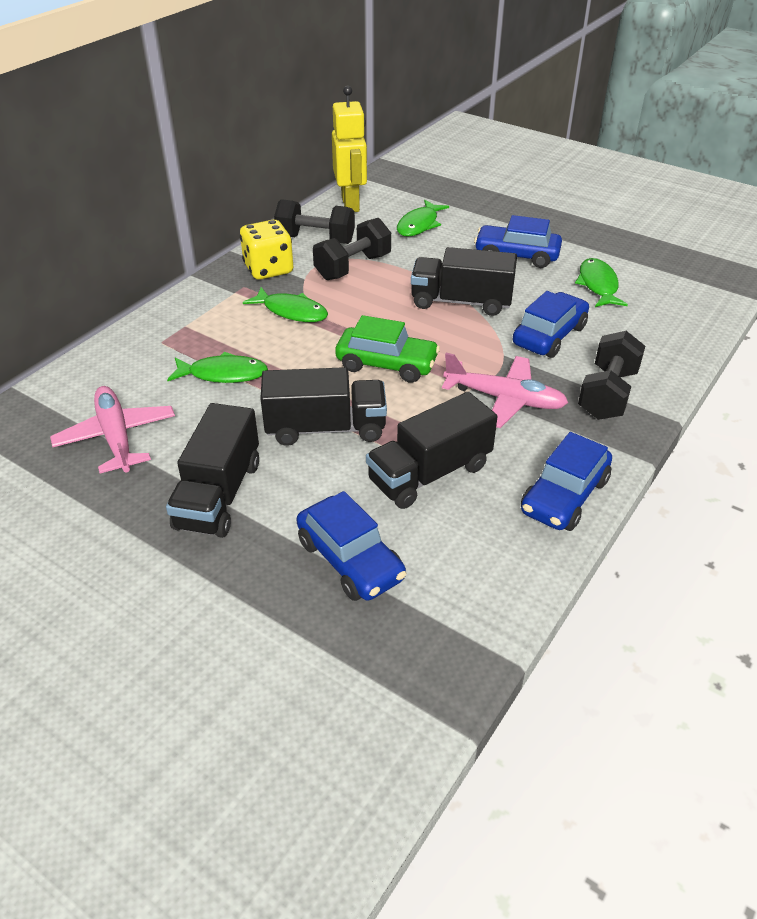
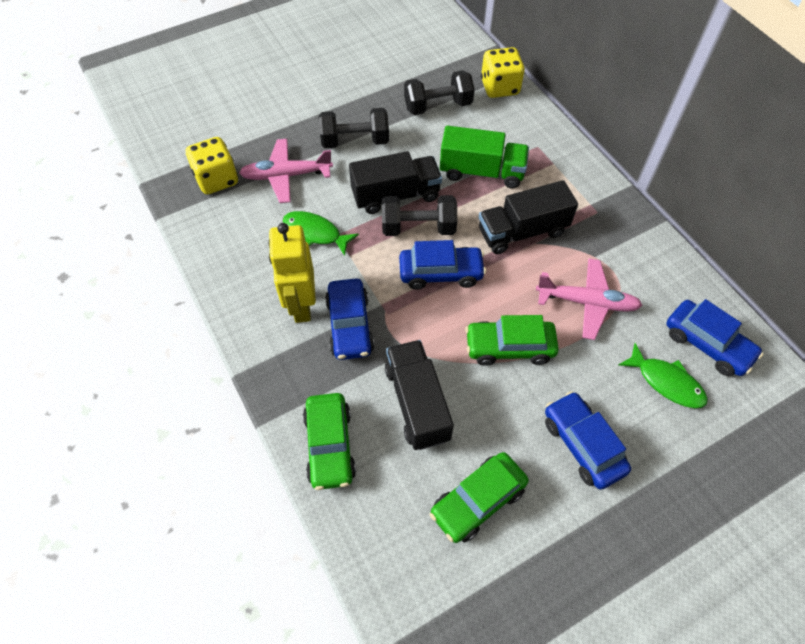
black truck: 4 -> 3
green car: 1 -> 3
green fish: 4 -> 2
green truck: 0 -> 1
yellow dice: 1 -> 2

